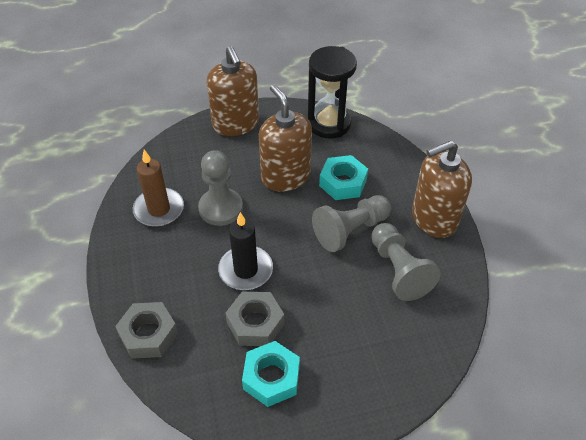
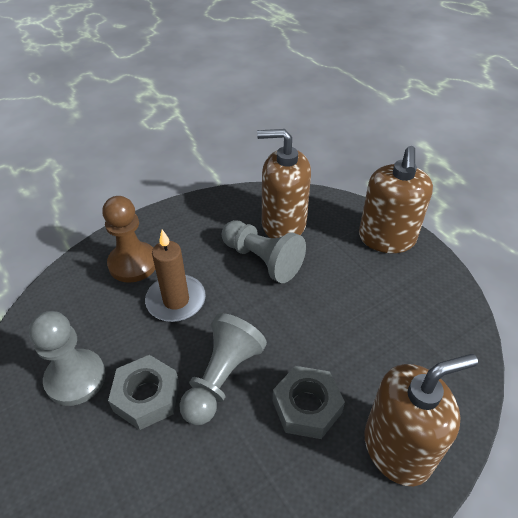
black candle: 1 -> 0
black hourglass: 1 -> 0
brown pawn: 0 -> 1
turquoise nut: 2 -> 0

